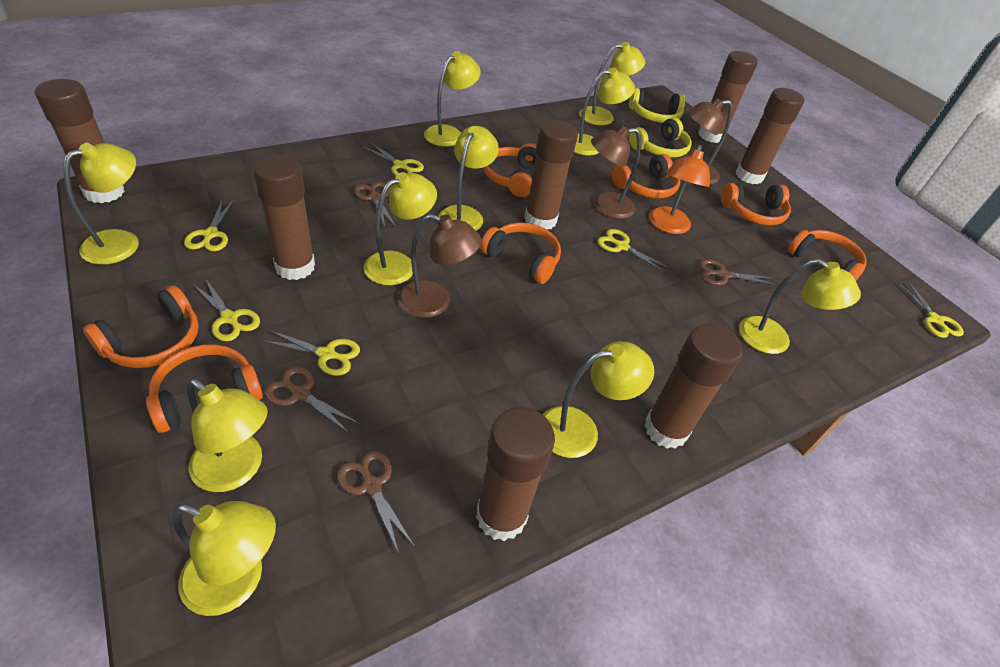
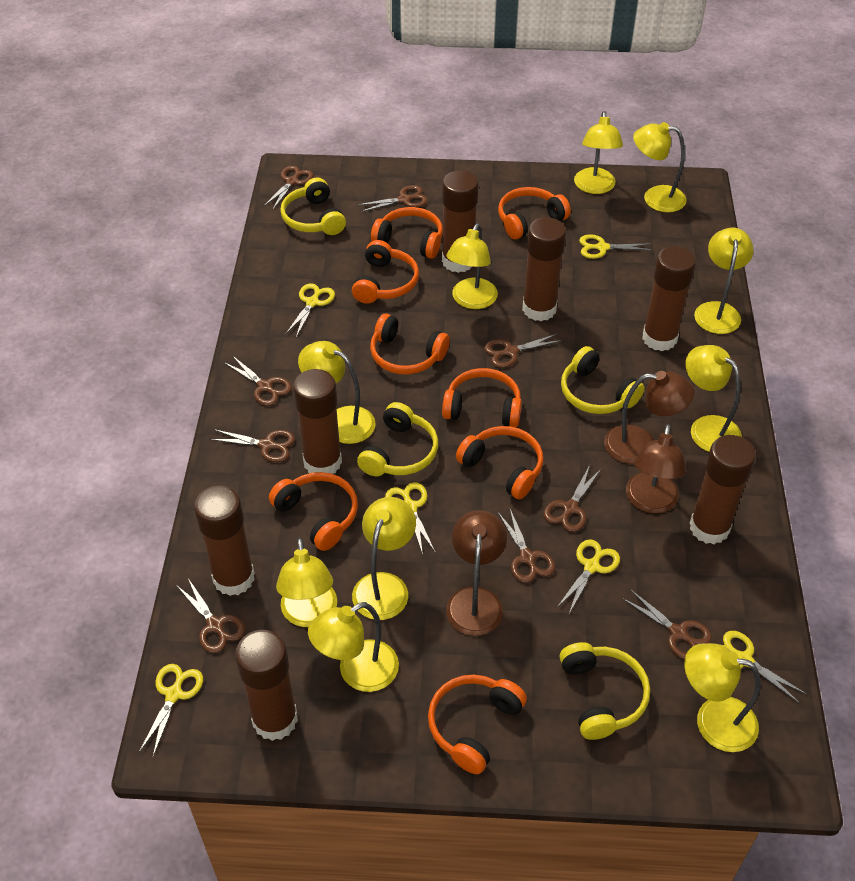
brown scissors: 4 -> 9
orange headphones: 7 -> 8
orange lamp: 1 -> 0
yellow headphones: 2 -> 4

